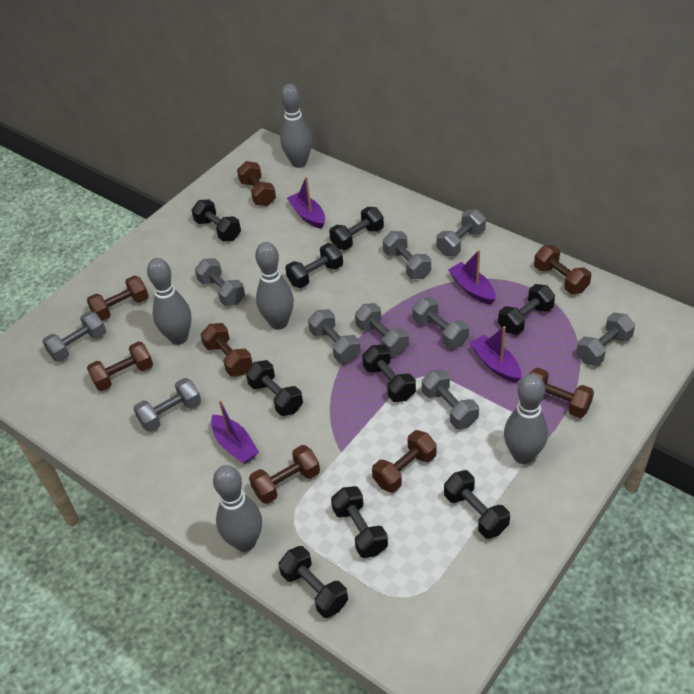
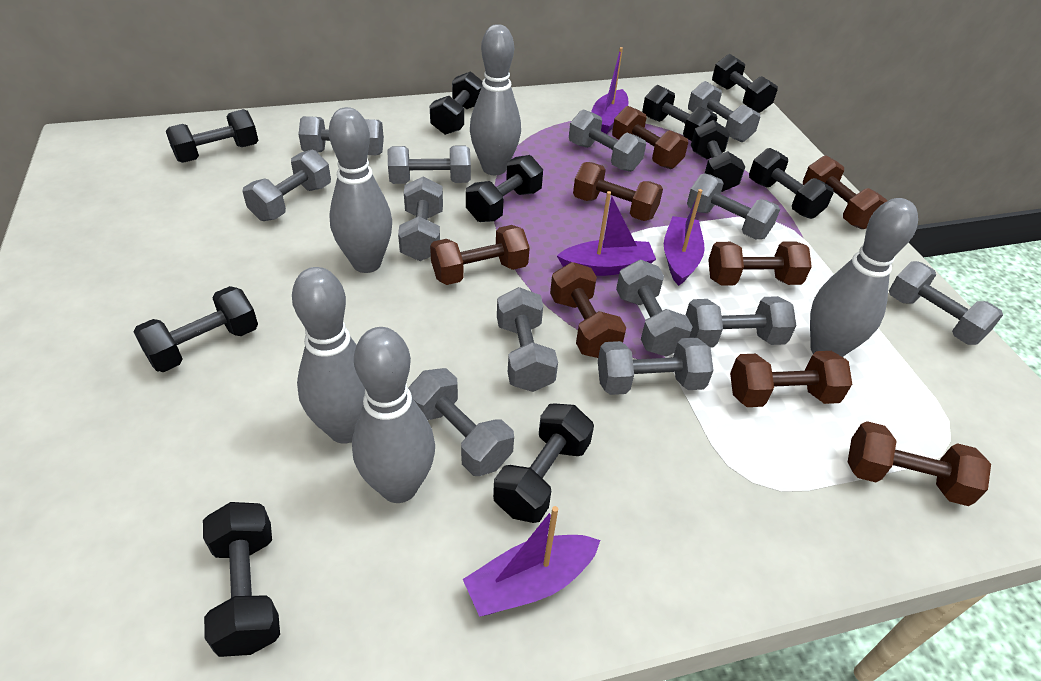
black dumbbell: 9 -> 10
grey dumbbell: 10 -> 13

